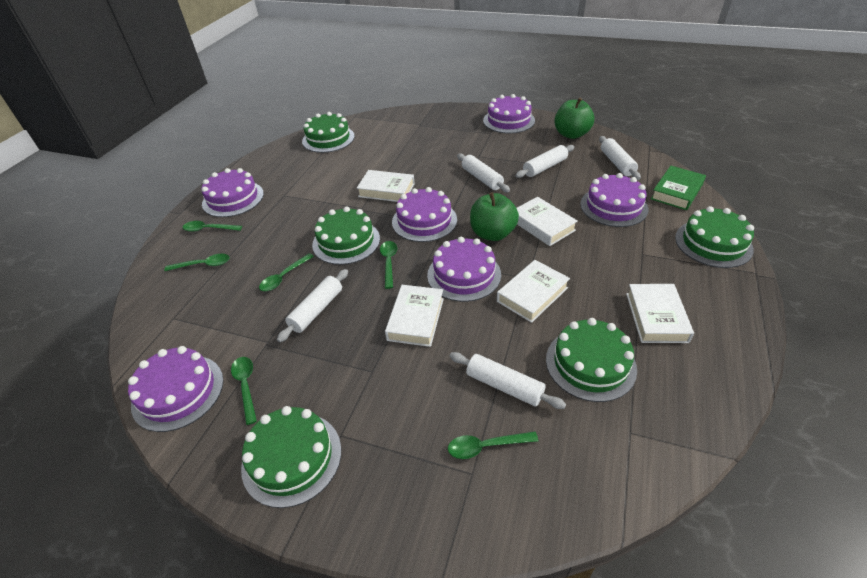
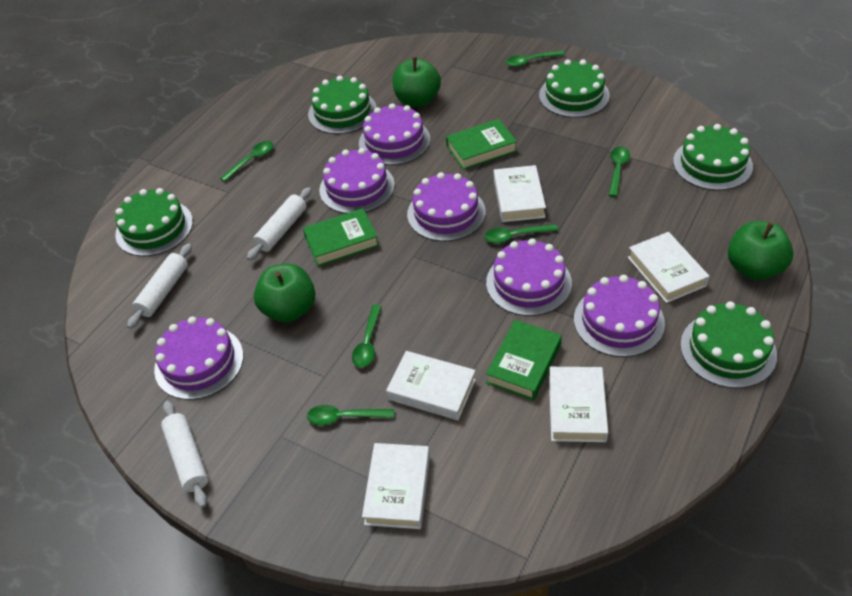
green apple: 2 -> 3
green book: 1 -> 3
white rolling pin: 5 -> 3

